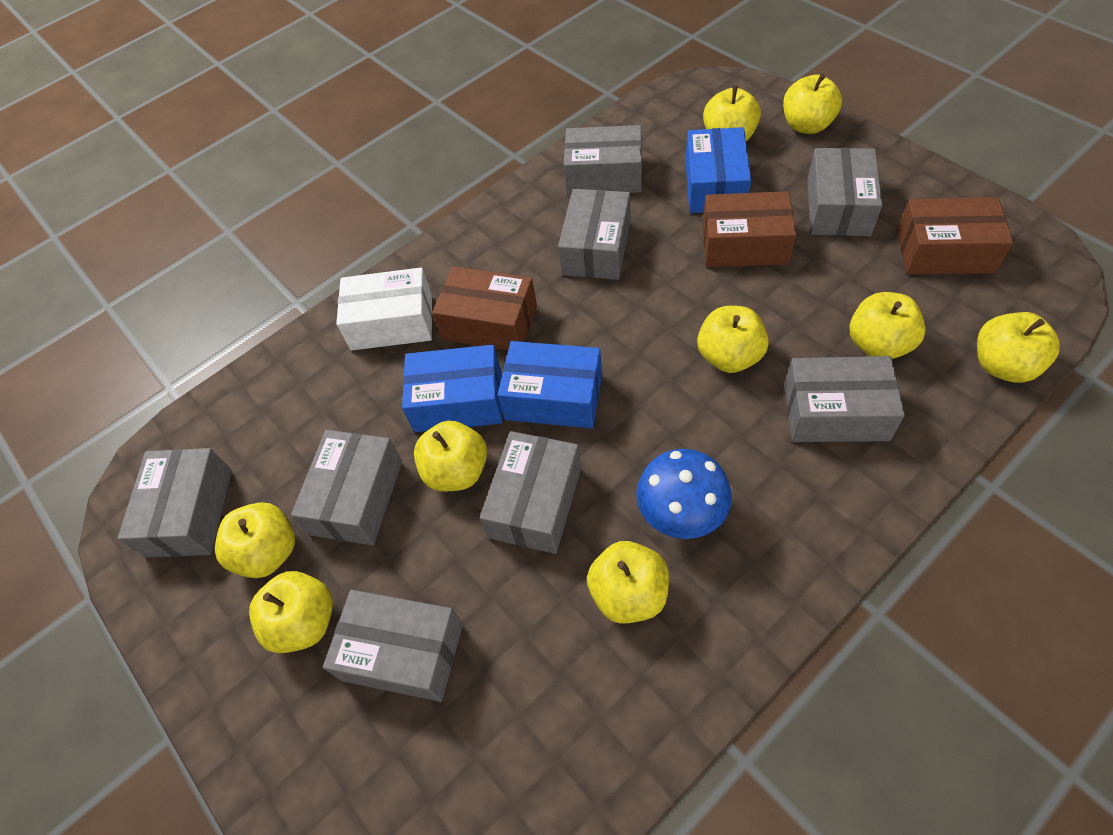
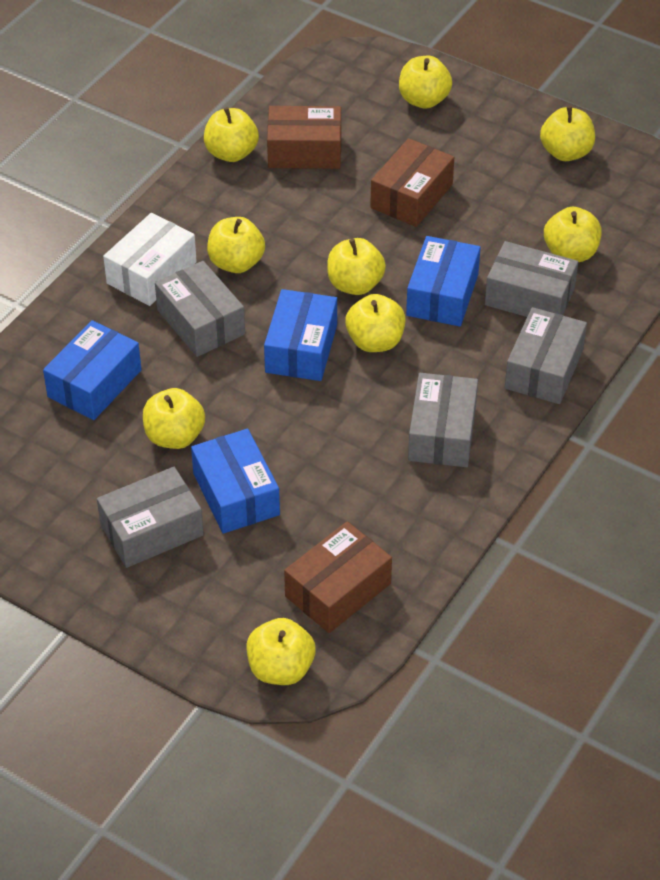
blue box: 3 -> 4
blue mushroom: 1 -> 0
grey box: 8 -> 5

